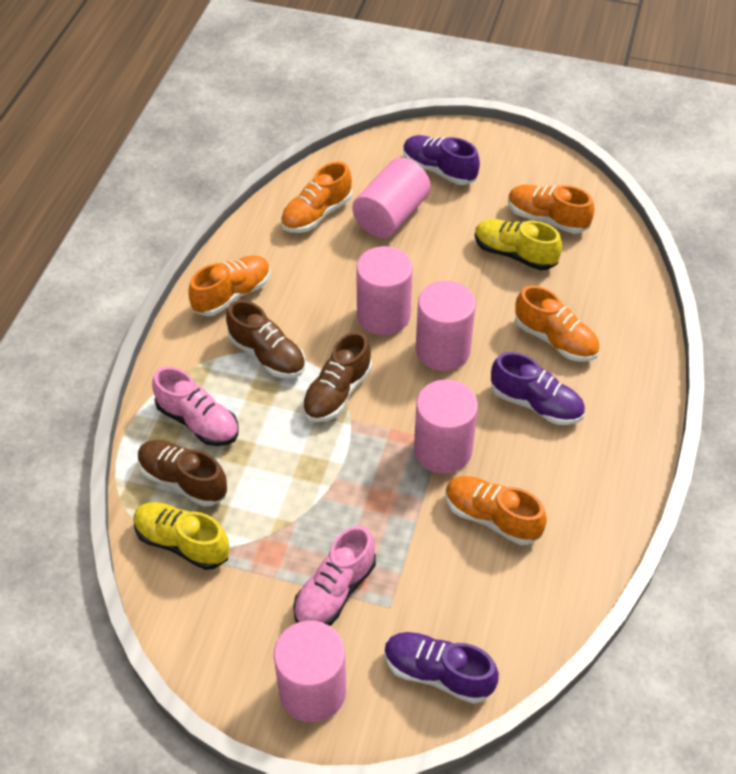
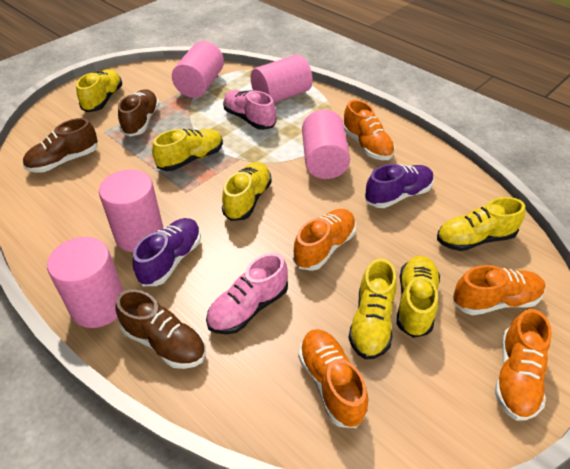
purple shoe: 3 -> 2
yellow shoe: 2 -> 6

